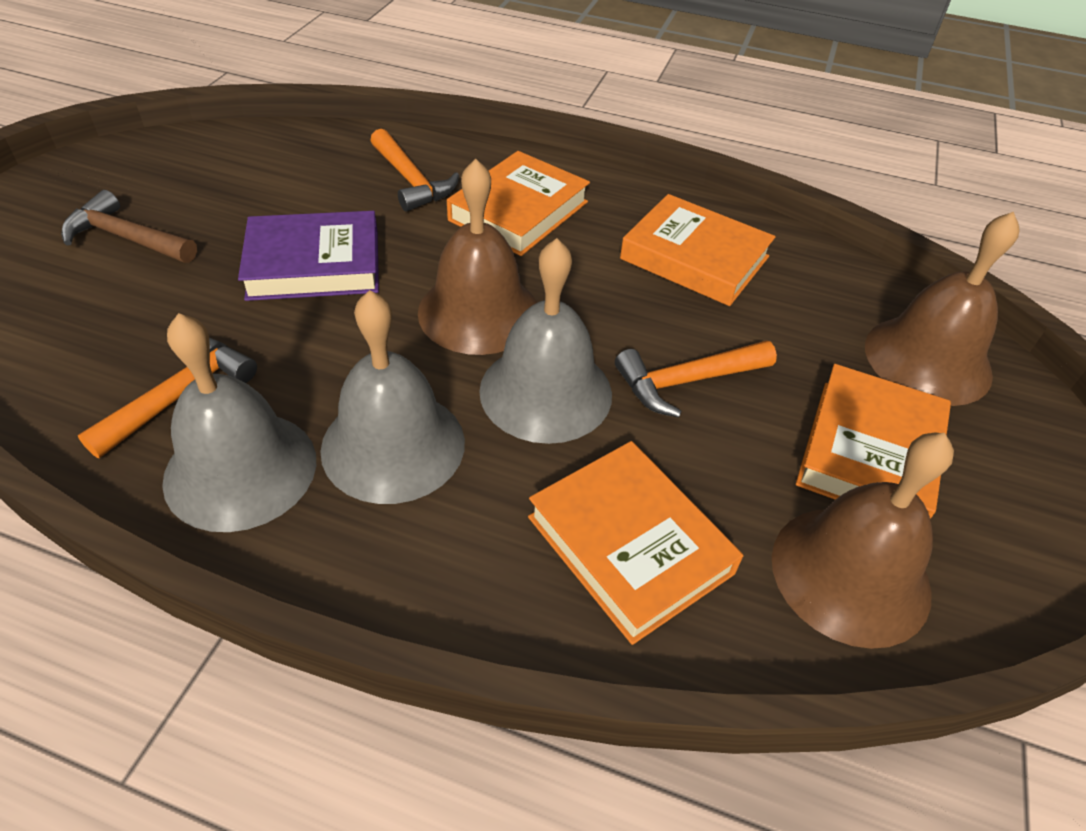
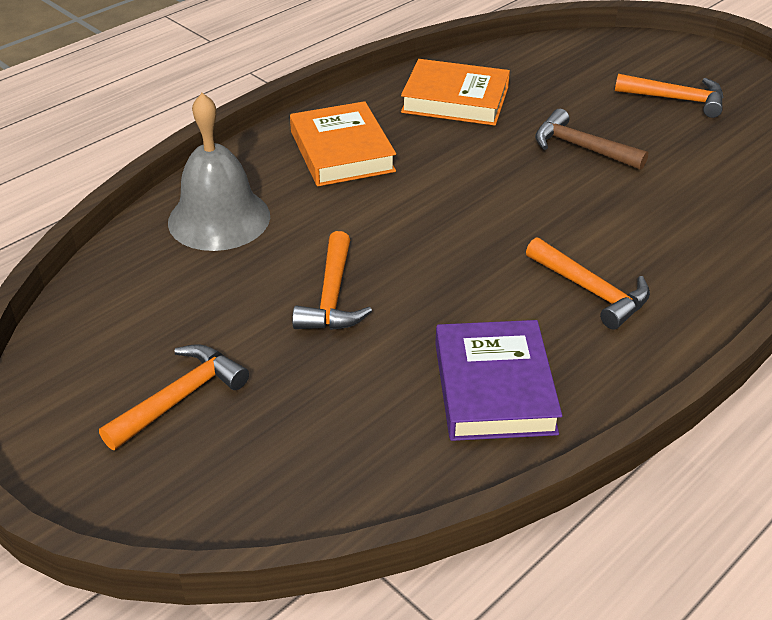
brown bell: 3 -> 0
grey bell: 3 -> 1
orange book: 4 -> 2
orange hammer: 3 -> 4

